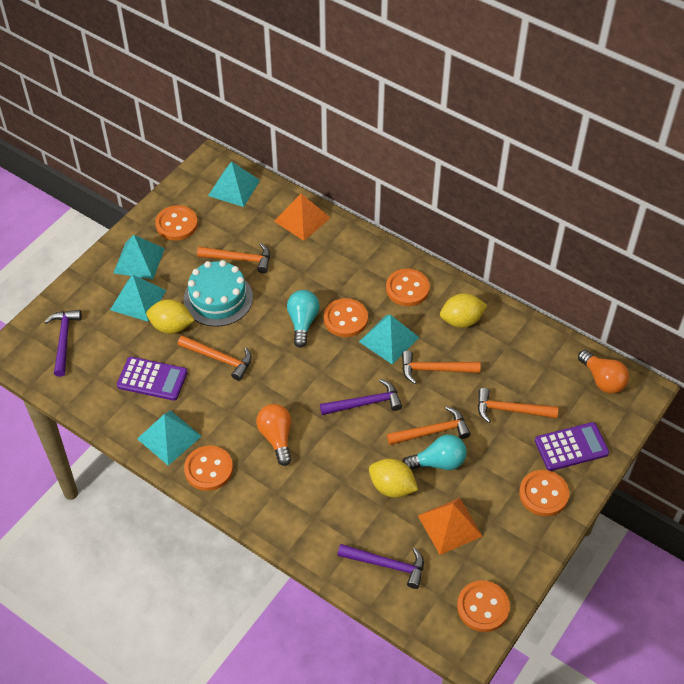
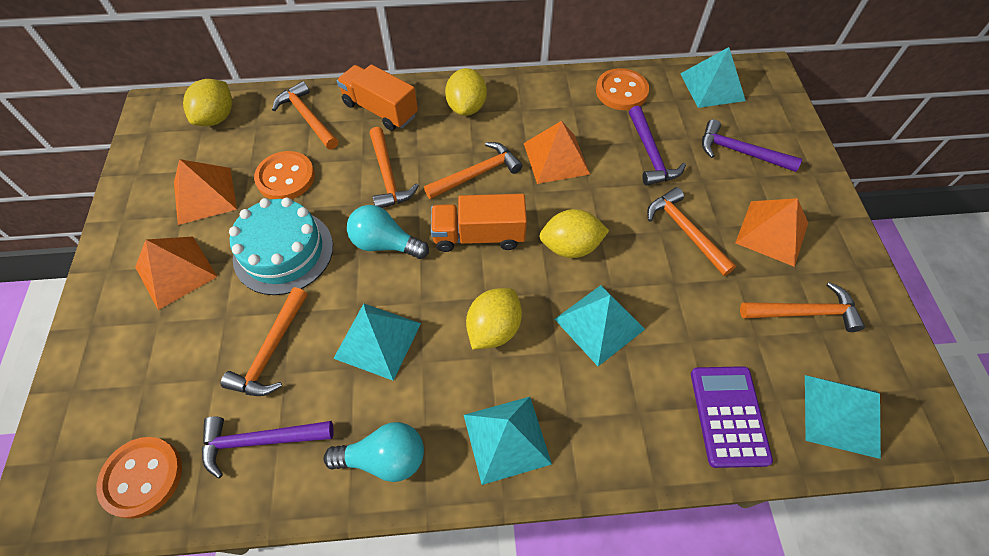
orange button: 6 -> 3
orange hammer: 5 -> 6
orange light bulb: 2 -> 0
orange pyramid: 2 -> 4
orange truck: 0 -> 2
purple calculator: 2 -> 1
yellow lemon: 3 -> 4

